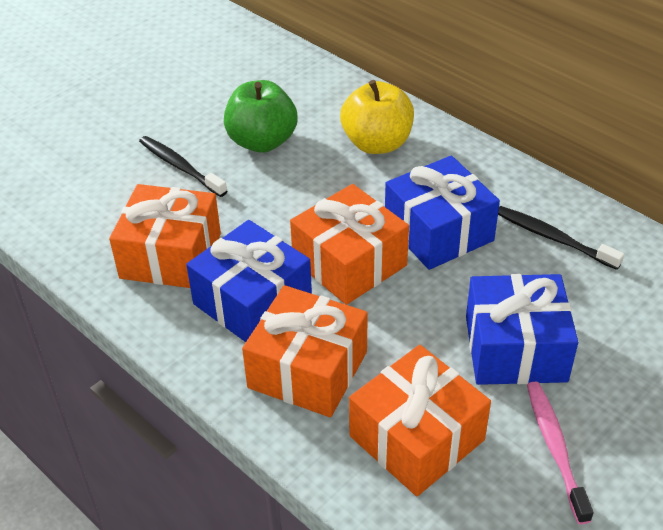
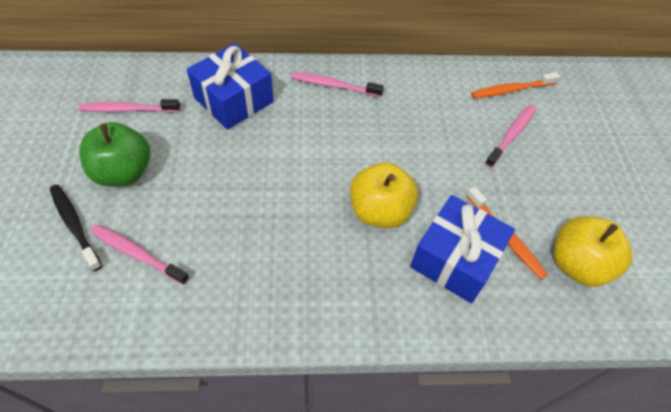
black toothbrush: 2 -> 1
blue gift: 3 -> 2
orange gift: 4 -> 0
orange toothbrush: 0 -> 2
pink toothbrush: 1 -> 4
yellow apple: 1 -> 2

